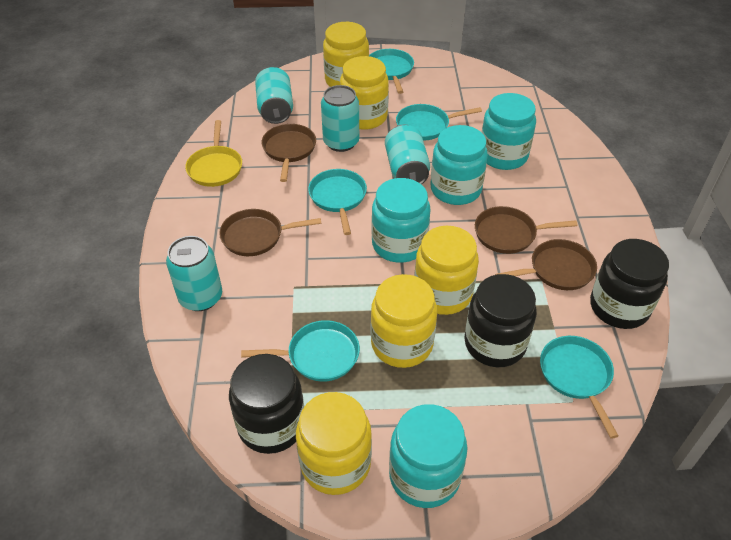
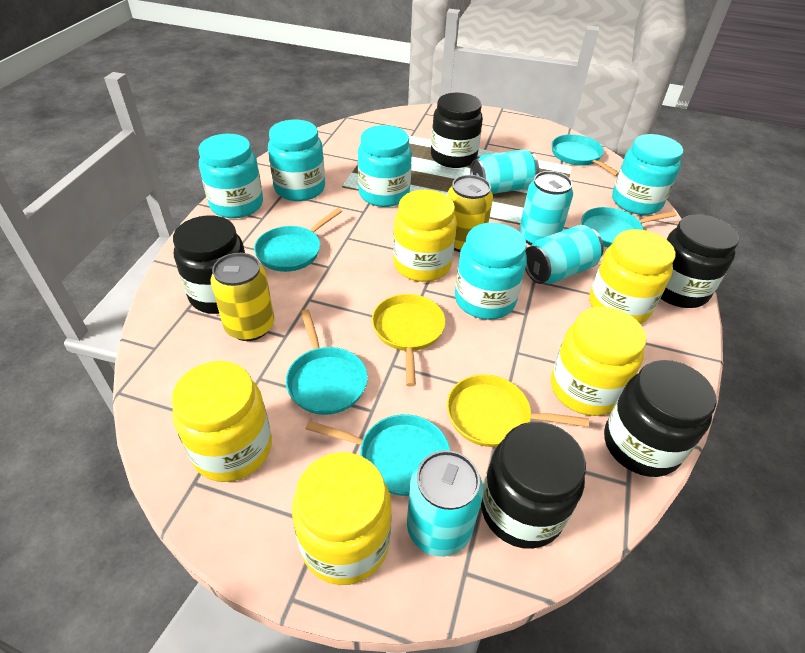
black jar: 3 -> 5
brown pan: 4 -> 0
turquoise jar: 4 -> 5
yellow can: 0 -> 2
yellow pan: 1 -> 2

